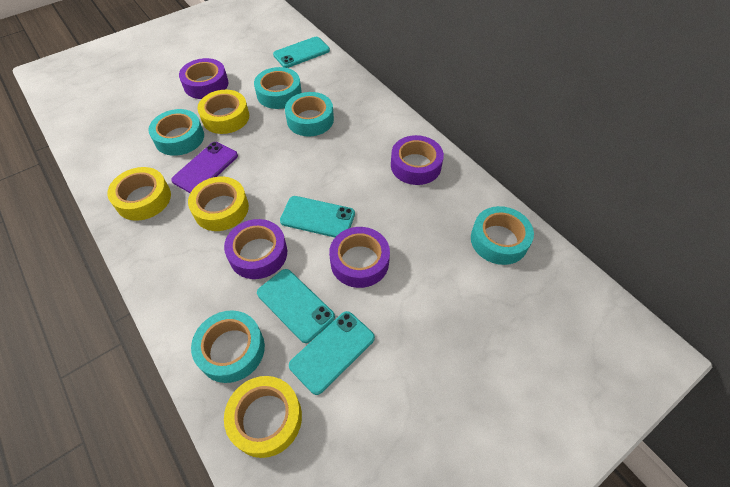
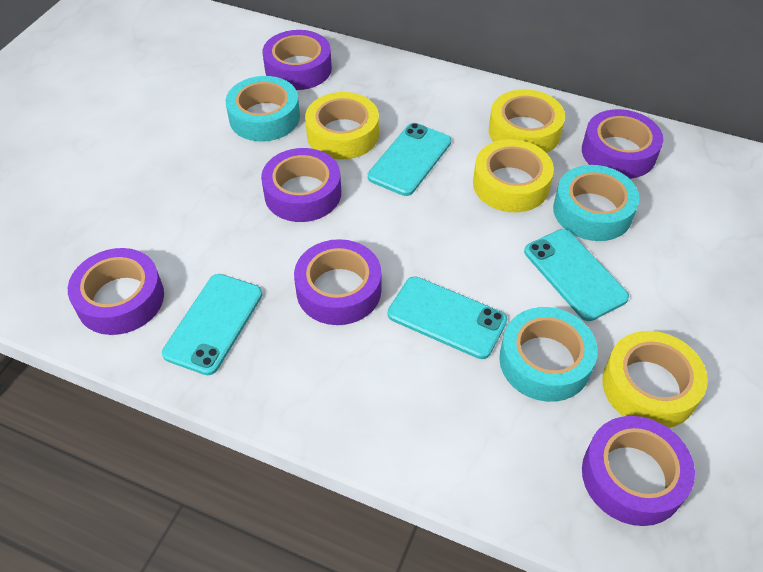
purple phone: 1 -> 0
purple tape: 4 -> 6
turquoise tape: 5 -> 3

